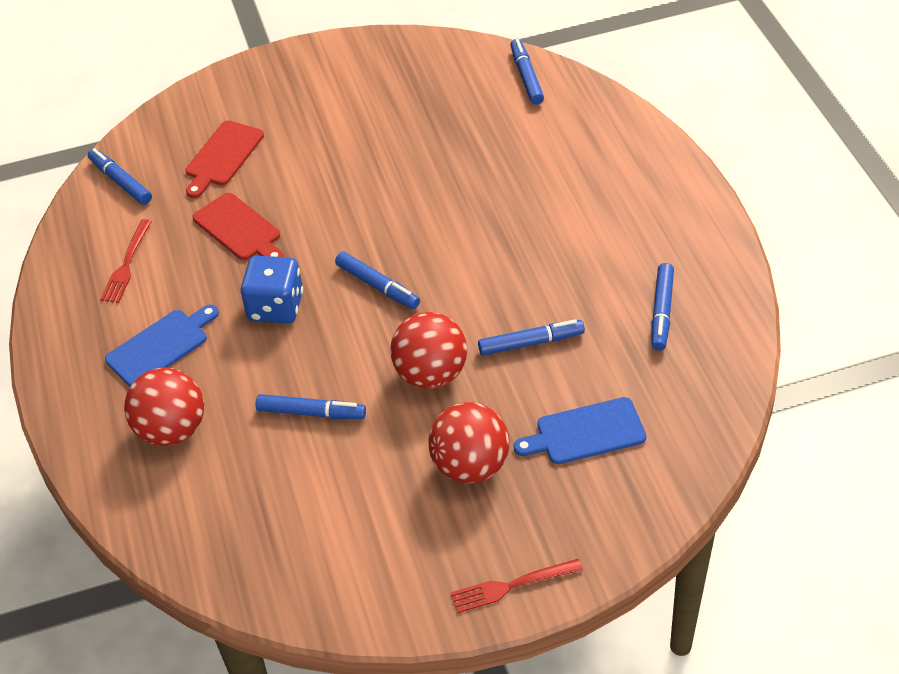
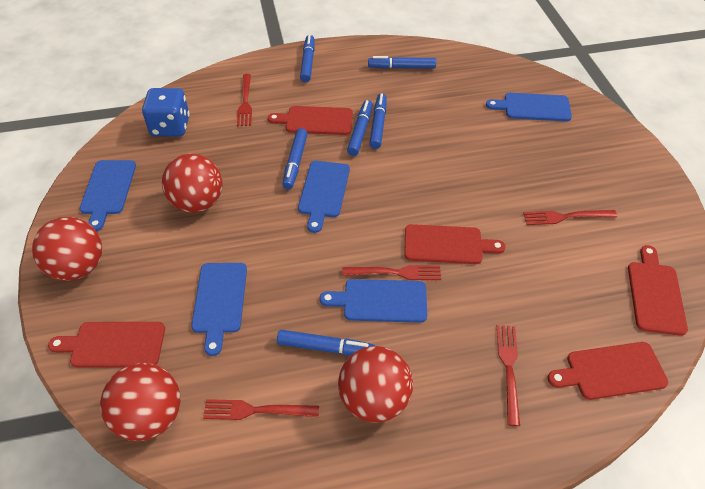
blue cutting board: 2 -> 5
red ball: 3 -> 4
red cutting board: 2 -> 5
red fork: 2 -> 5

